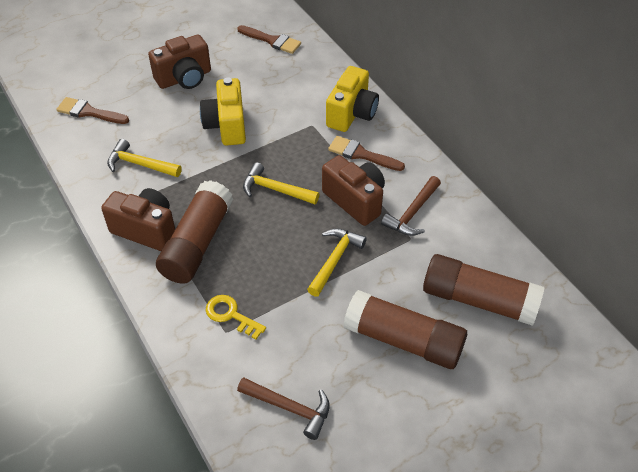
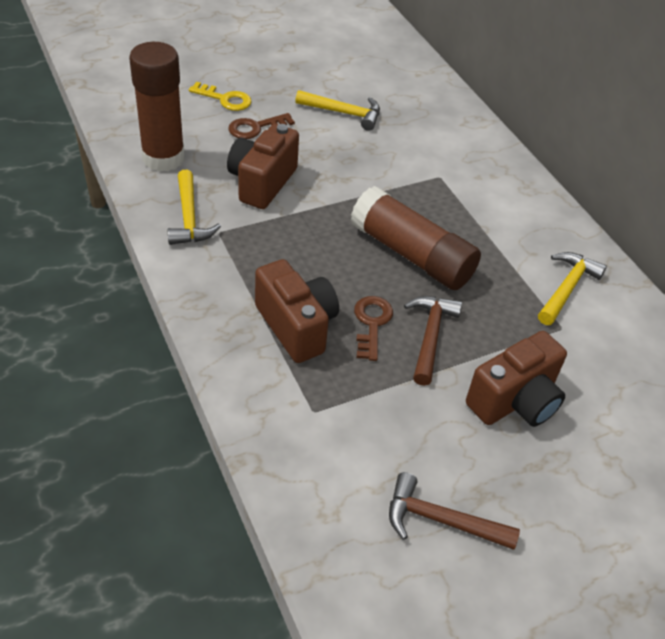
brown brush: 3 -> 0
brown glue stick: 3 -> 2
brown key: 0 -> 2
yellow camera: 2 -> 0

